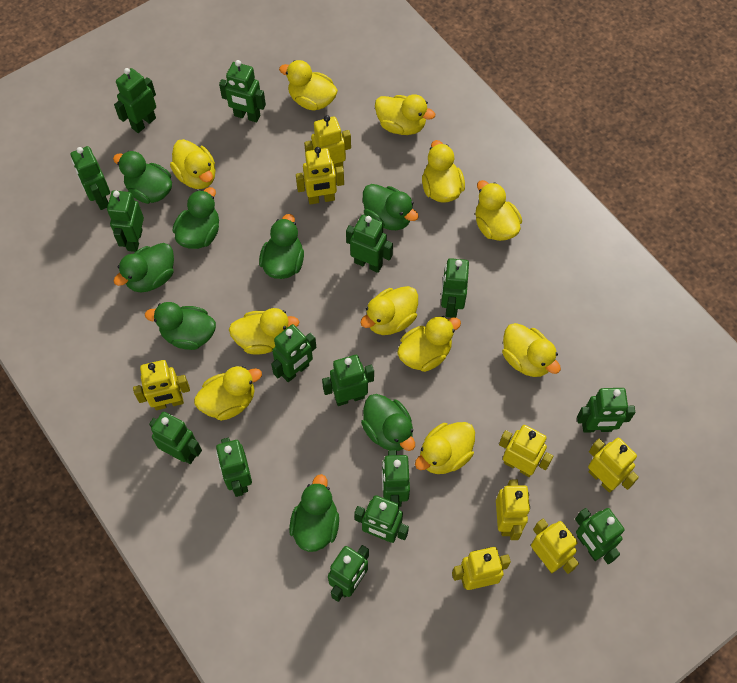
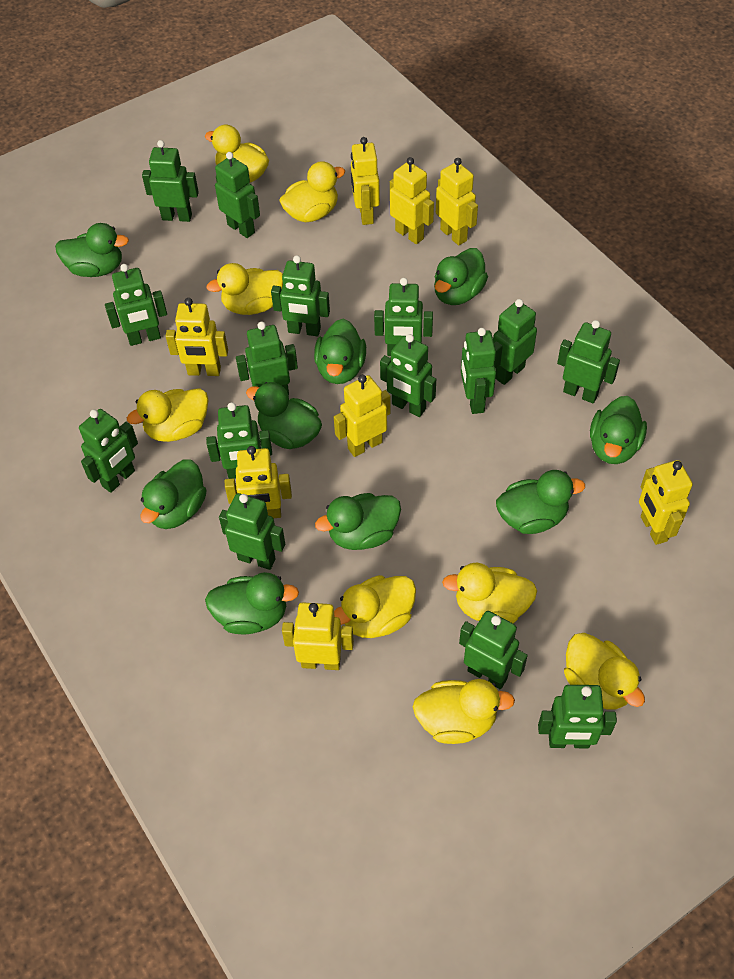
green duck: 8 -> 9
yellow duck: 11 -> 8

